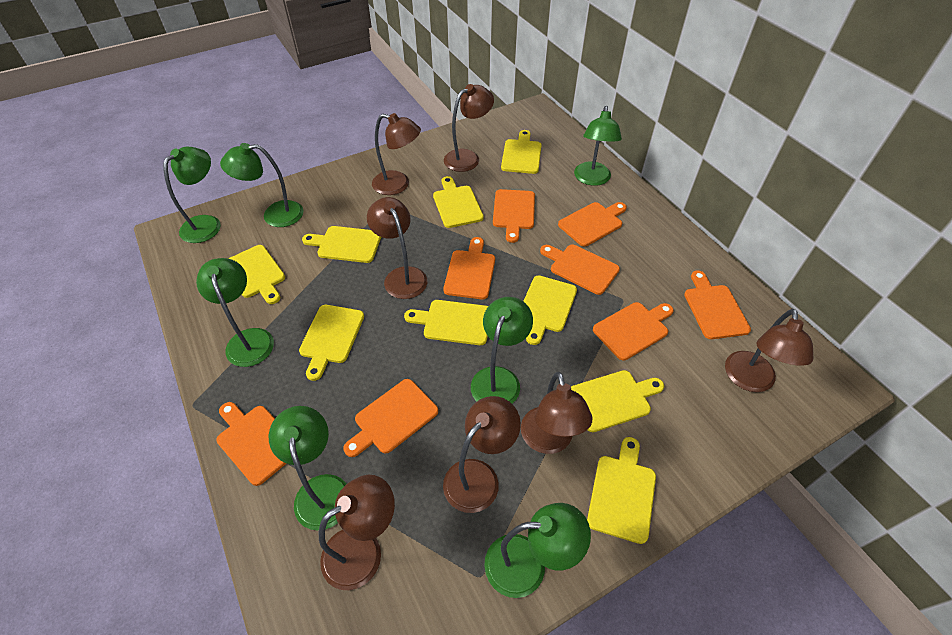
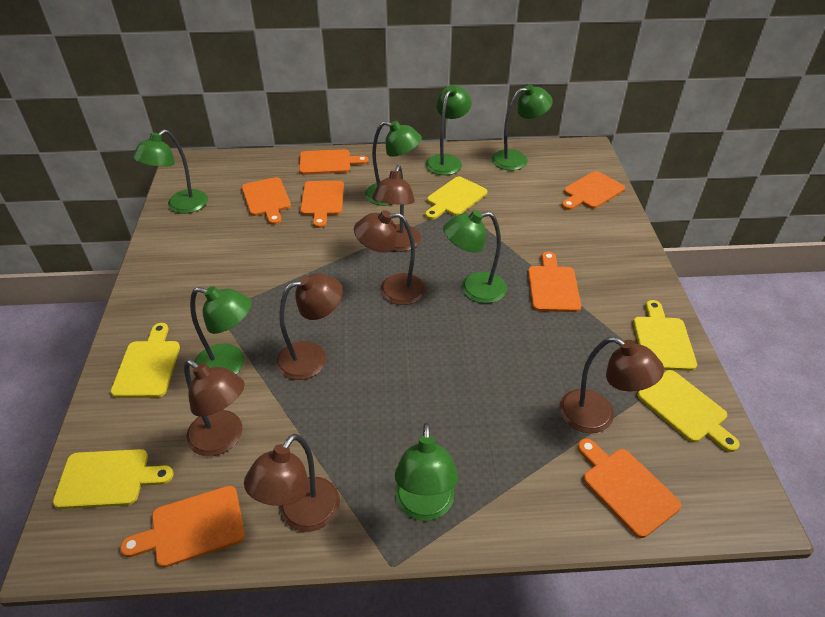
brown lamp: 7 -> 6
orange cutting board: 8 -> 7
yellow cutting board: 9 -> 5

